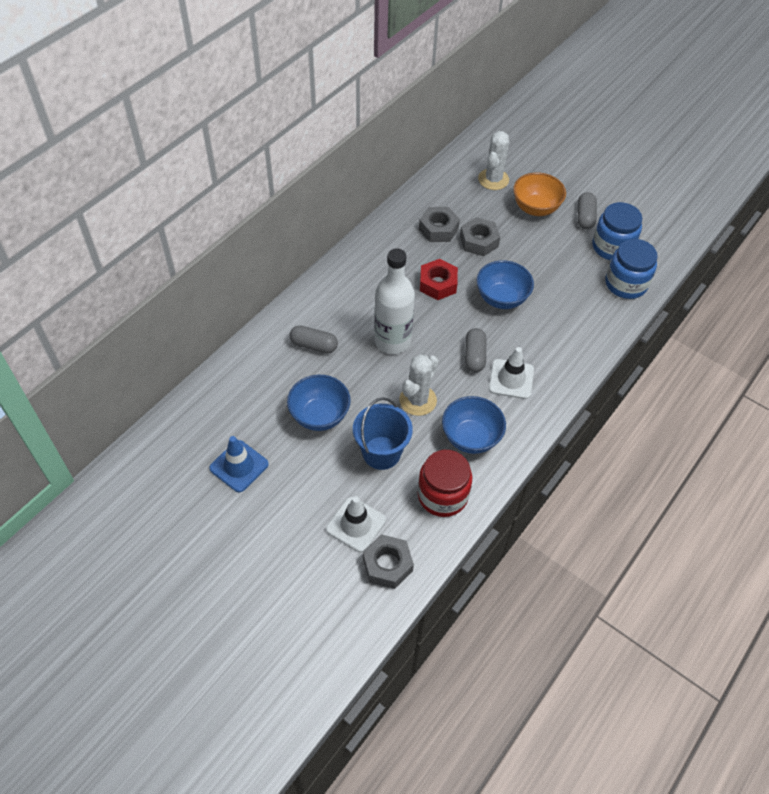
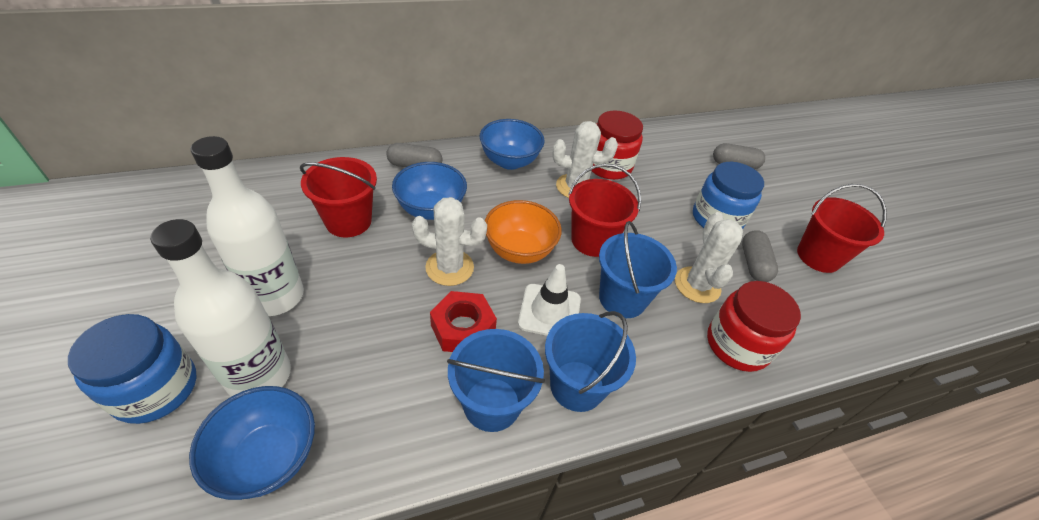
blue bucket: 1 -> 3
blue traffic cone: 1 -> 0
grey nut: 3 -> 0
red bucket: 0 -> 3
red jar: 1 -> 2
white bottle: 1 -> 2
white cactus: 2 -> 3
white traffic cone: 2 -> 1

